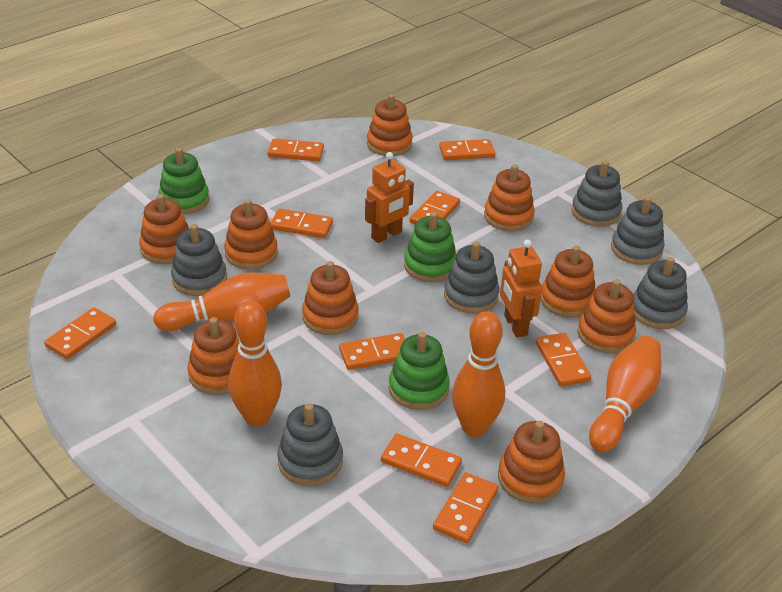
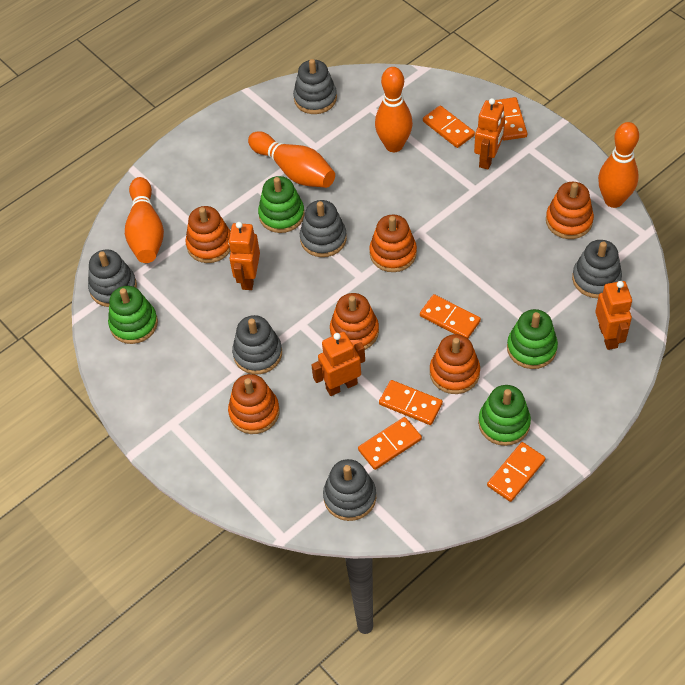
green stacking toy: 3 -> 4
orange domino: 9 -> 6
orange robot: 2 -> 4
orange stacking toy: 9 -> 6

